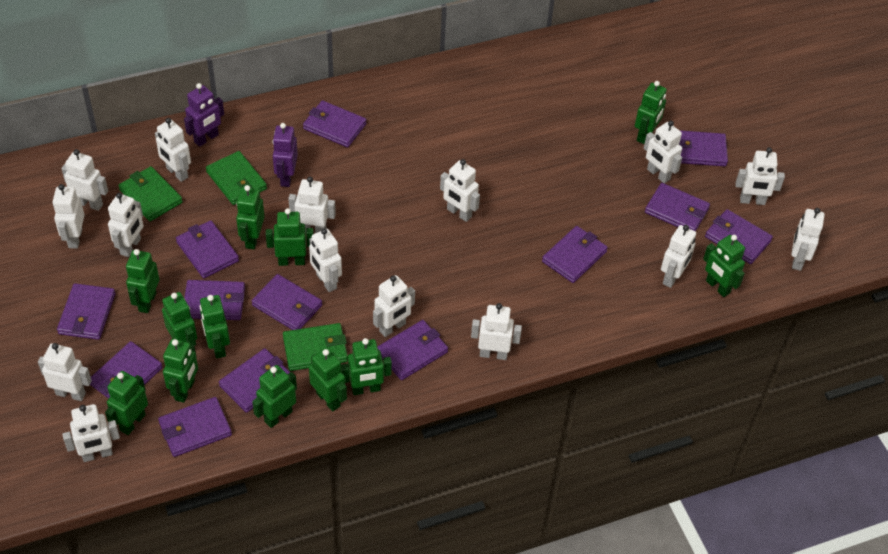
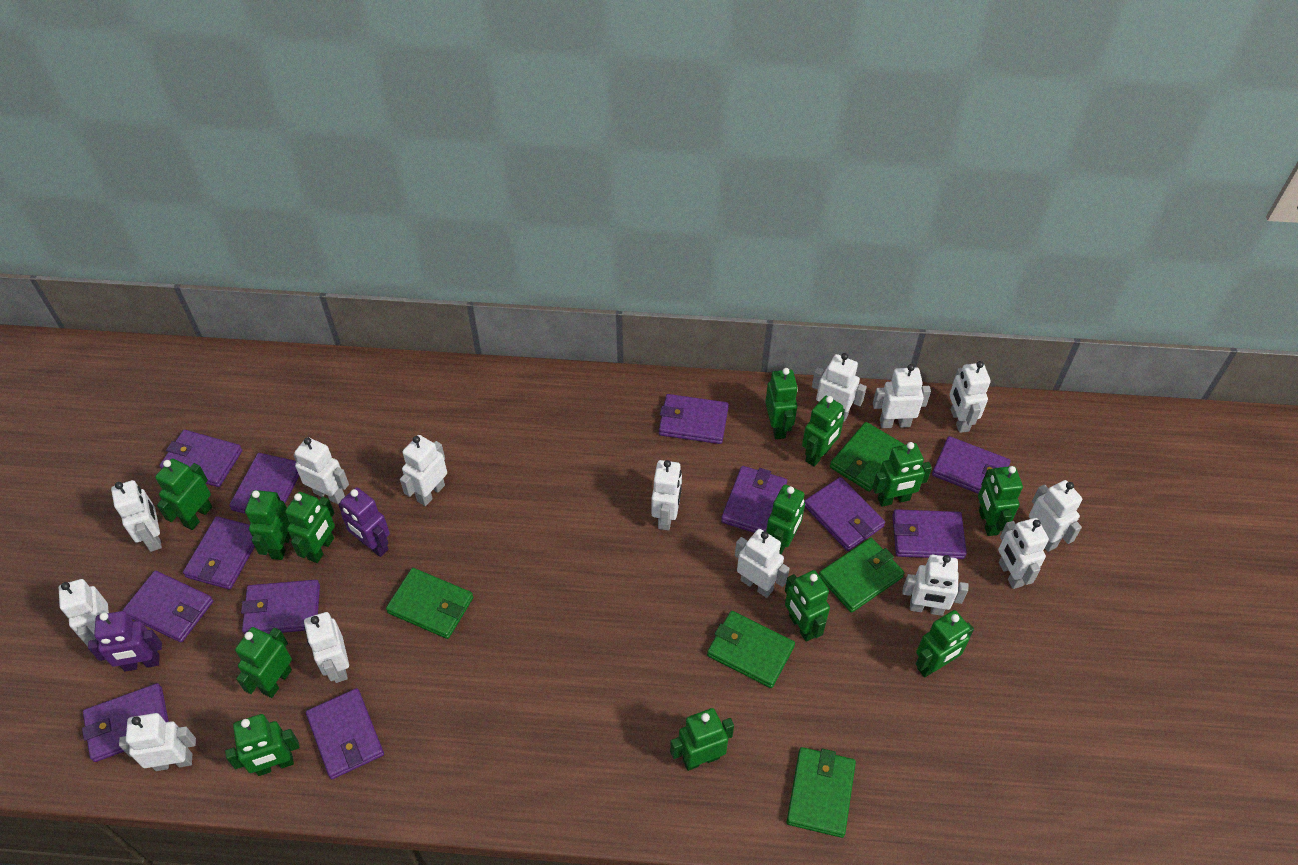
green robot: 12 -> 13
green wallet: 3 -> 5
purple wallet: 13 -> 12
white robot: 15 -> 14

